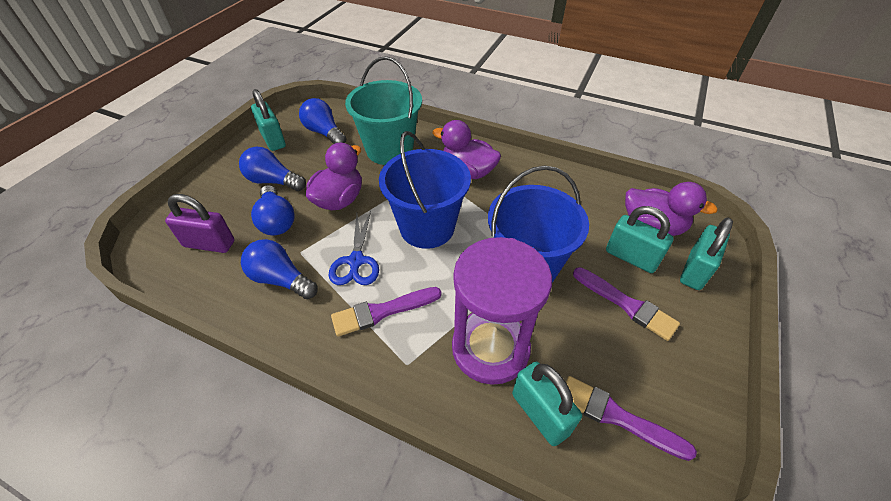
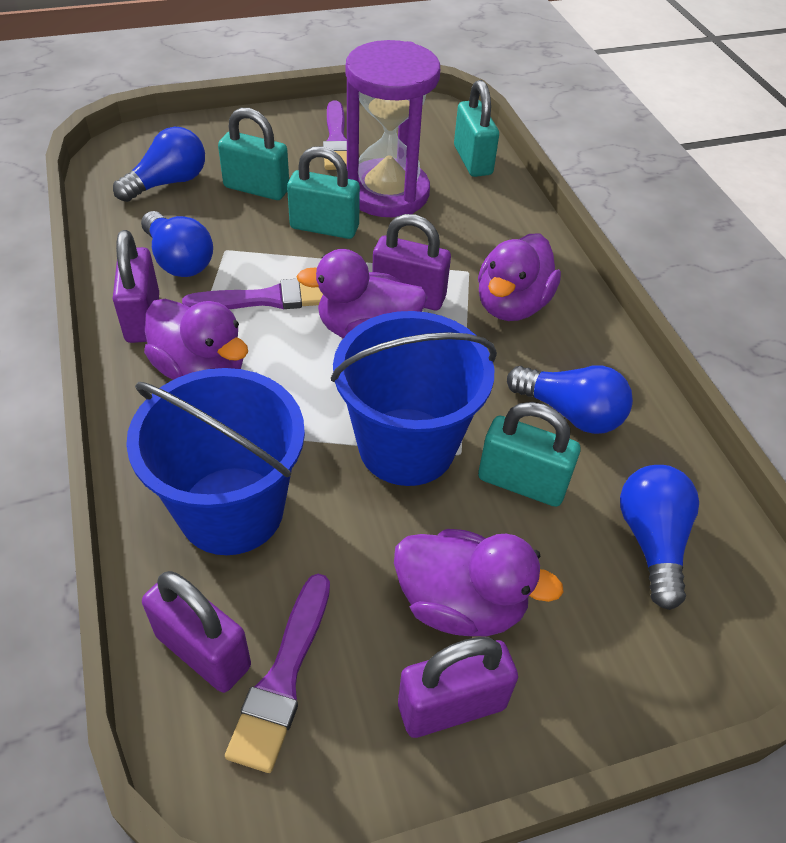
blue scissors: 1 -> 0
purple duck: 3 -> 4
purple padlock: 1 -> 4
turquoise bucket: 1 -> 0

